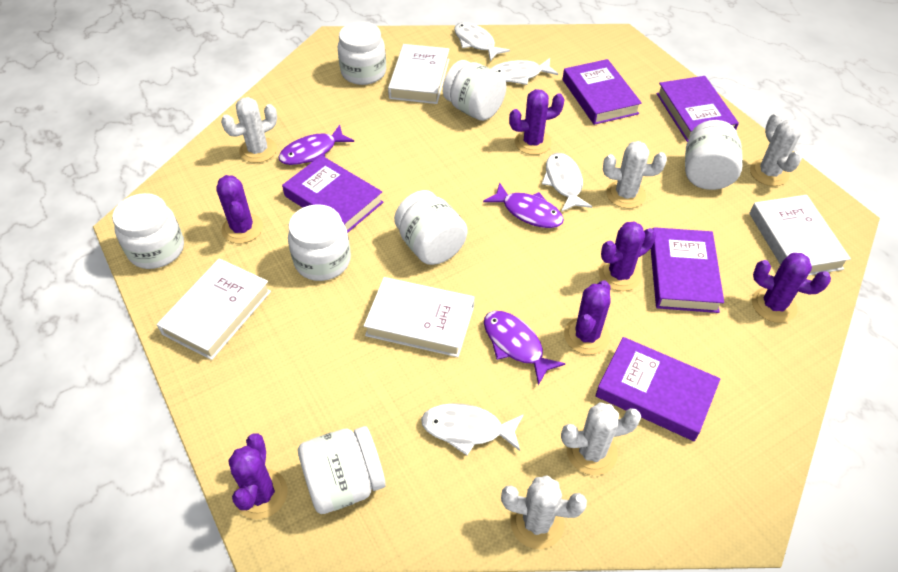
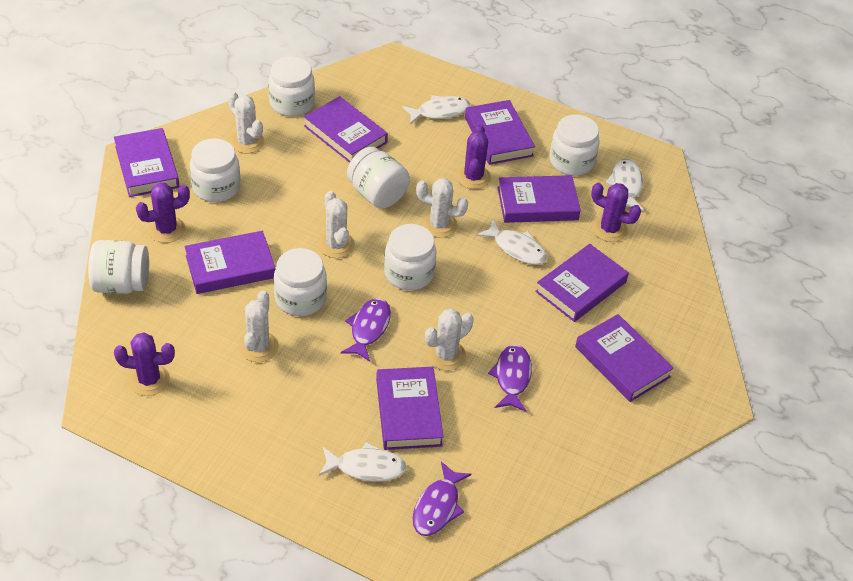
purple book: 5 -> 8
purple cactus: 6 -> 4
white book: 4 -> 0

